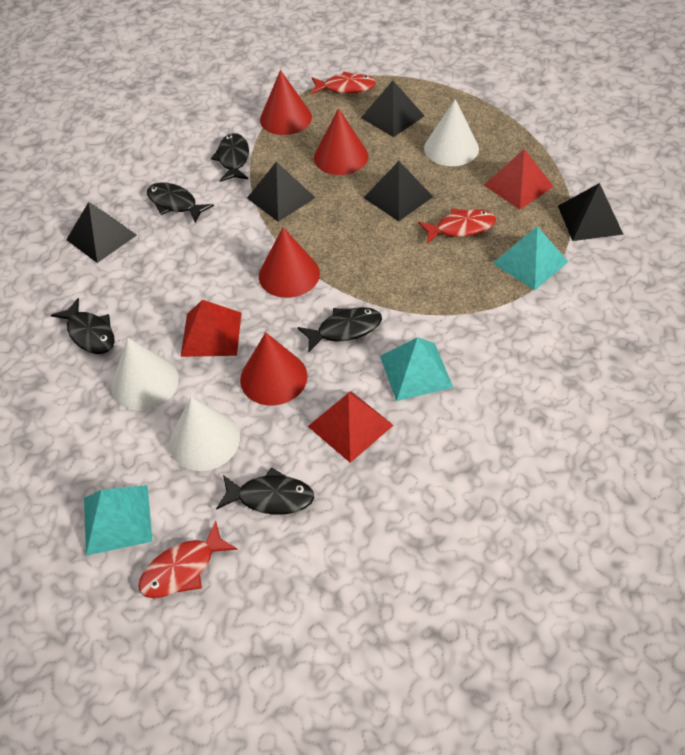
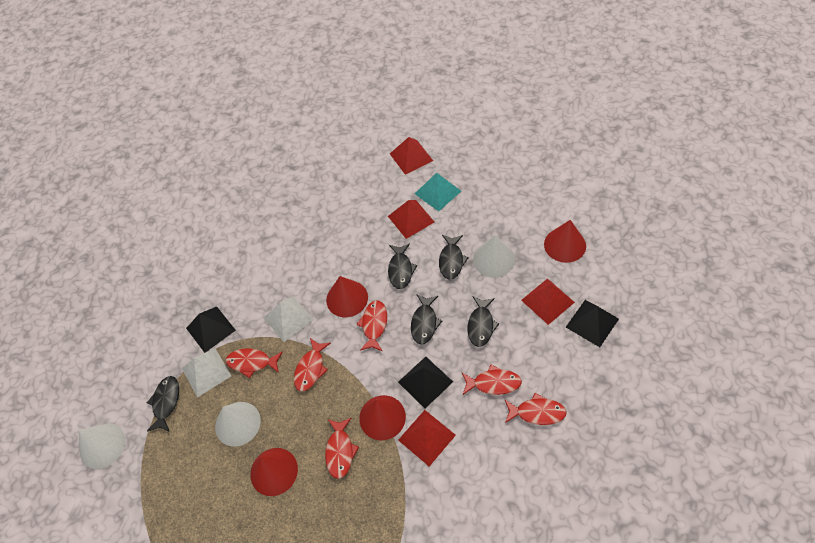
black pyramid: 5 -> 3
red fish: 3 -> 6
red pyramid: 3 -> 4
turquoise pyramid: 3 -> 1
white pyramid: 0 -> 2

